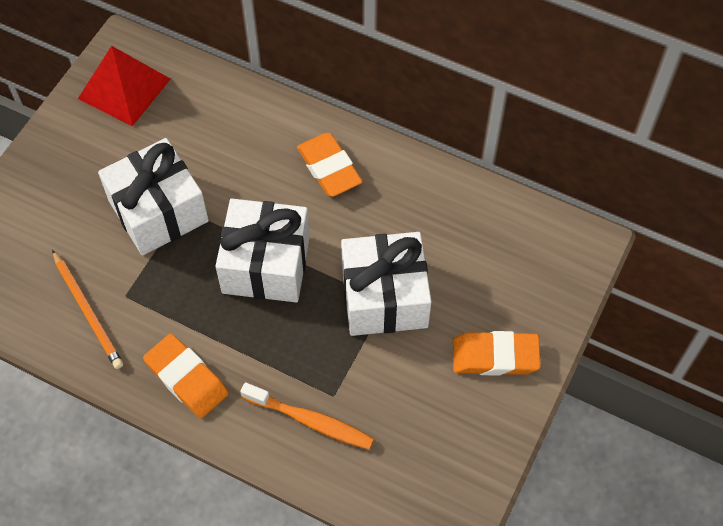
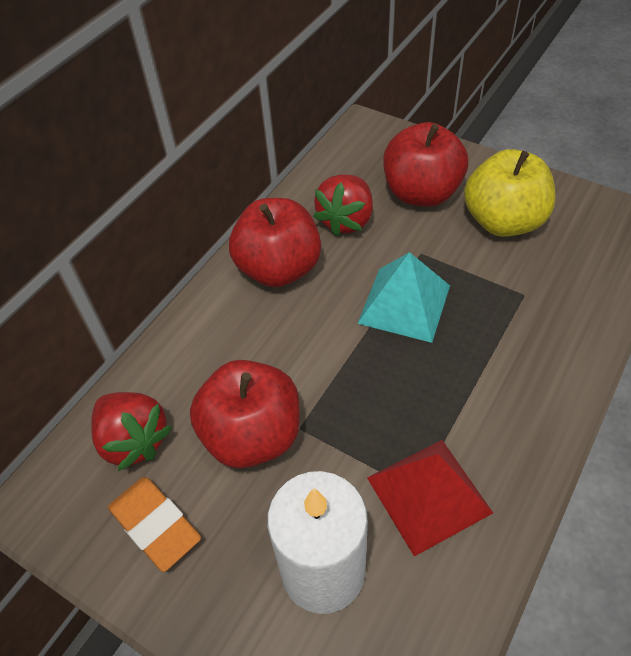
orange eraser: 3 -> 1
orange pencil: 1 -> 0
orange toothbrush: 1 -> 0
red apple: 0 -> 3
red strawberry: 0 -> 2
turquoise pyramid: 0 -> 1
white candle: 0 -> 1
white gift: 3 -> 0
yellow apple: 0 -> 1

